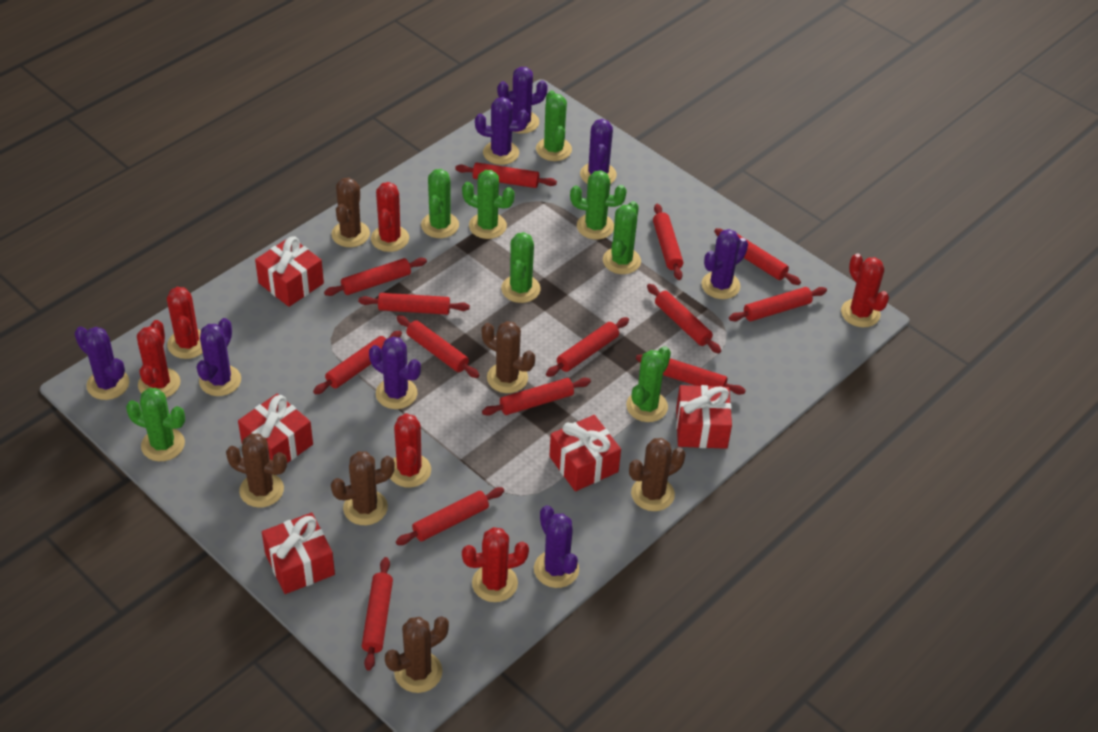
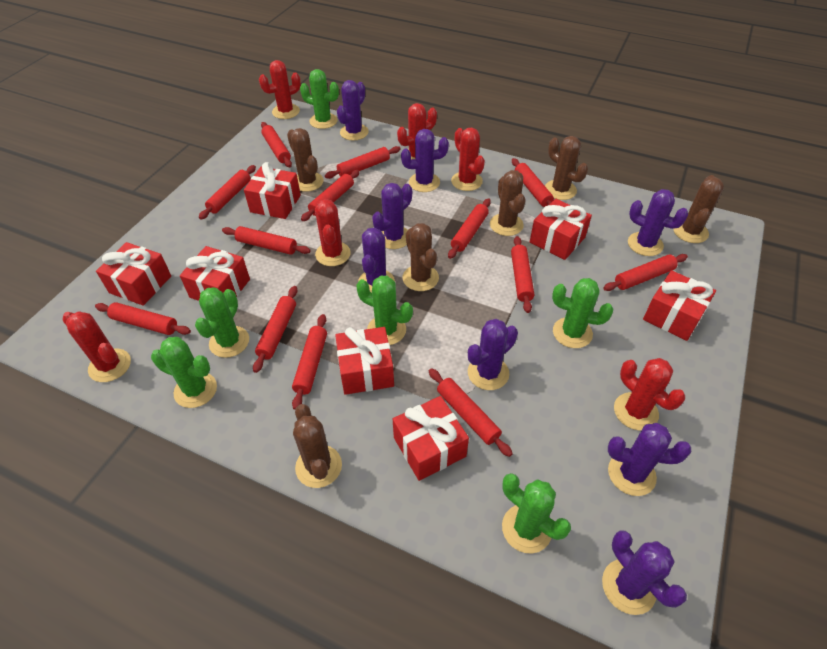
green cactus: 8 -> 6
red gift: 5 -> 7
red rolling pin: 14 -> 13

